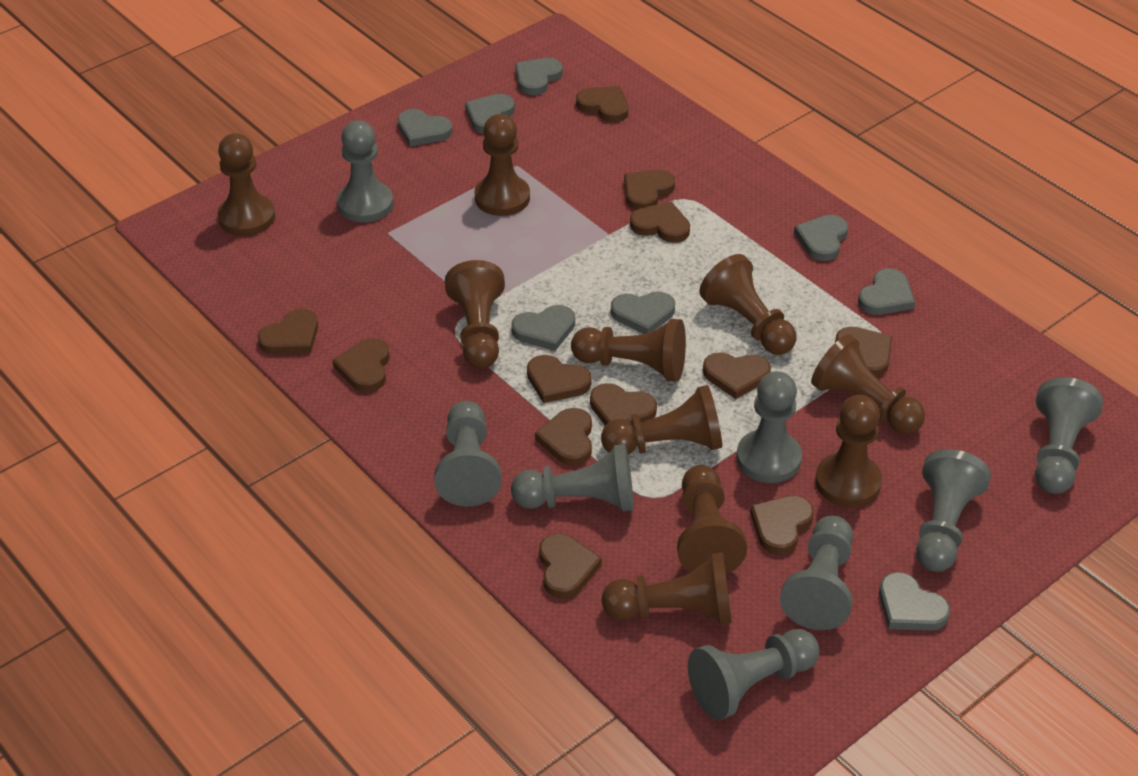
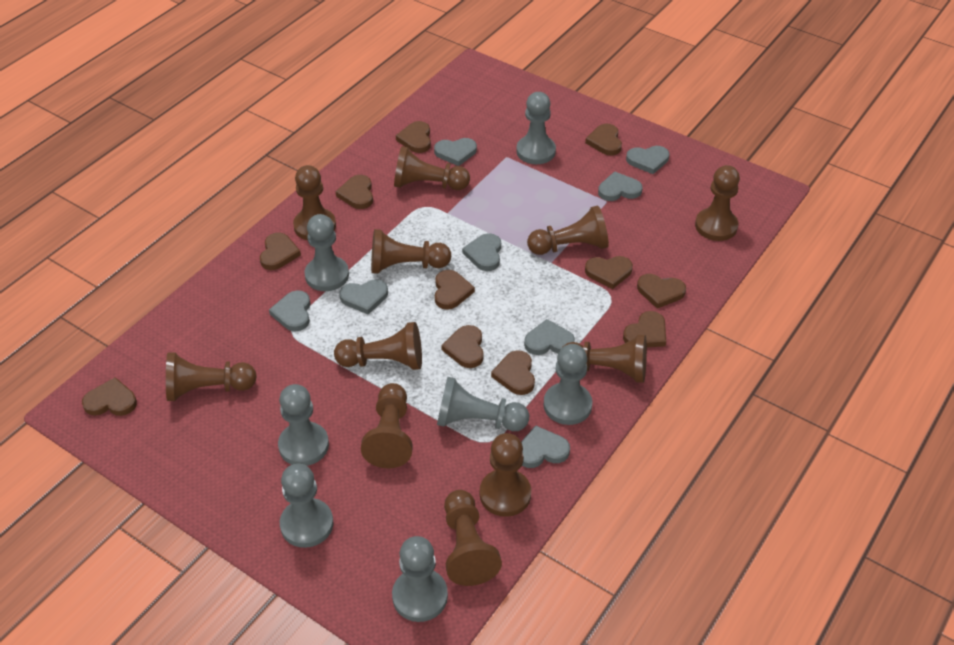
brown heart: 12 -> 11
brown pawn: 10 -> 11
grey pawn: 8 -> 7

